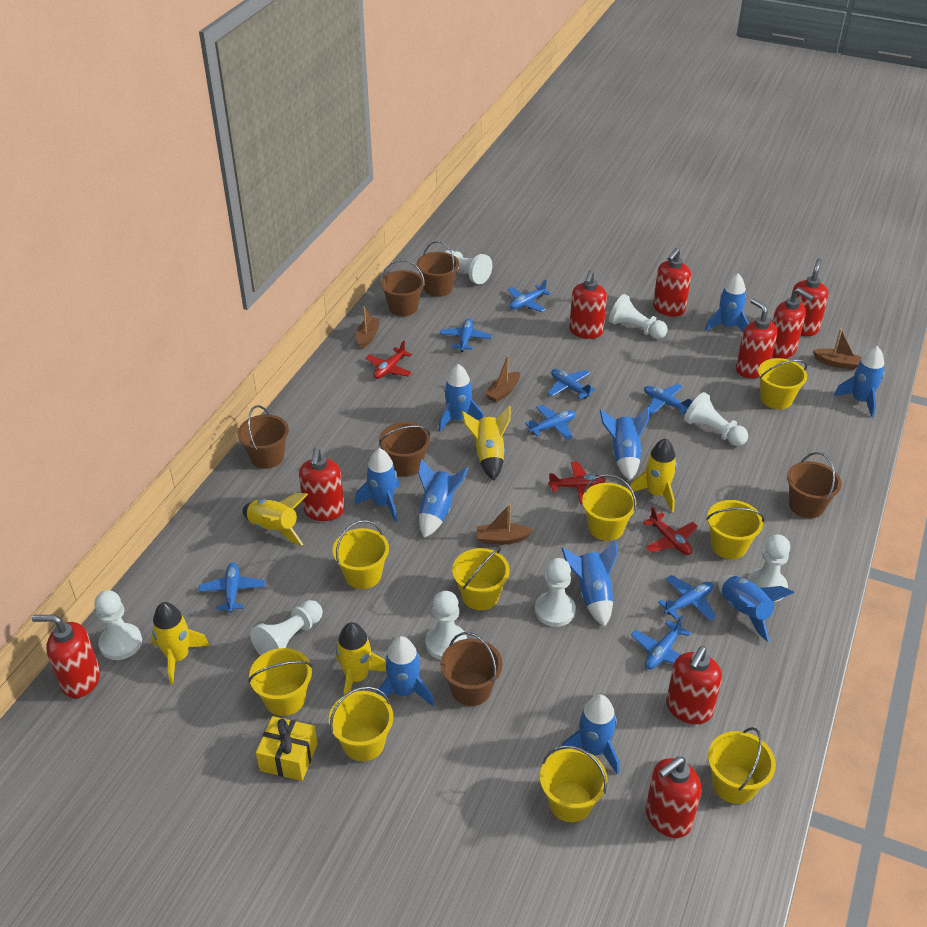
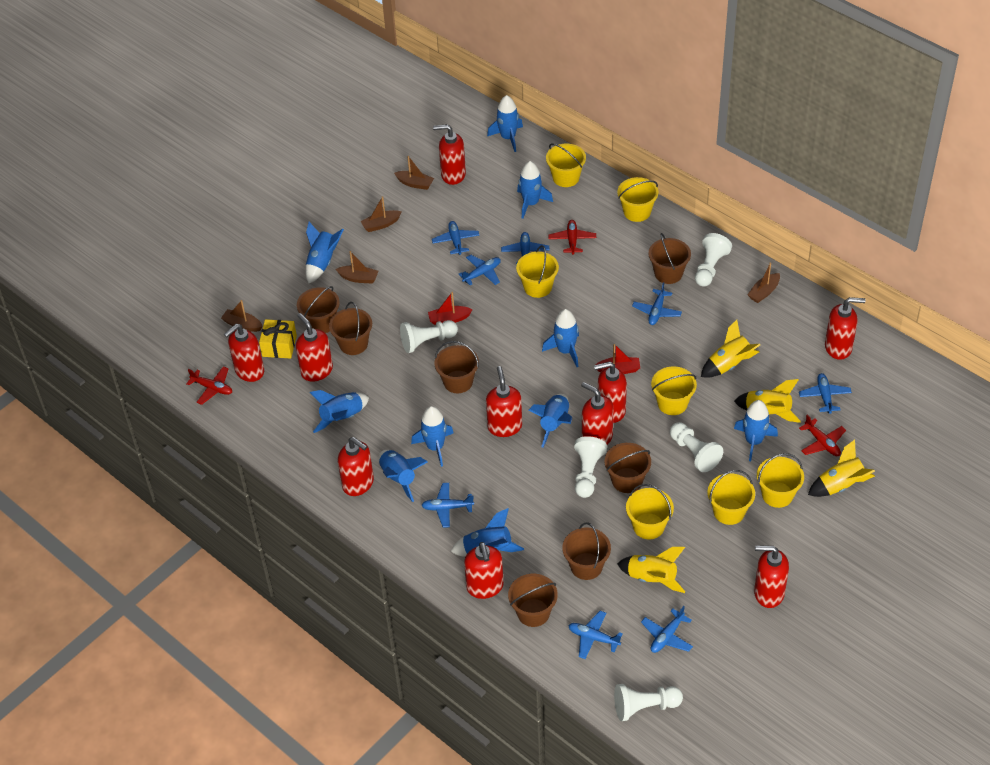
brown boat: 4 -> 5
brown bucket: 6 -> 7
red boat: 0 -> 2
red soap dispenser: 9 -> 10
white pawn: 8 -> 5
yellow bucket: 9 -> 7
yellow rocket: 5 -> 4

